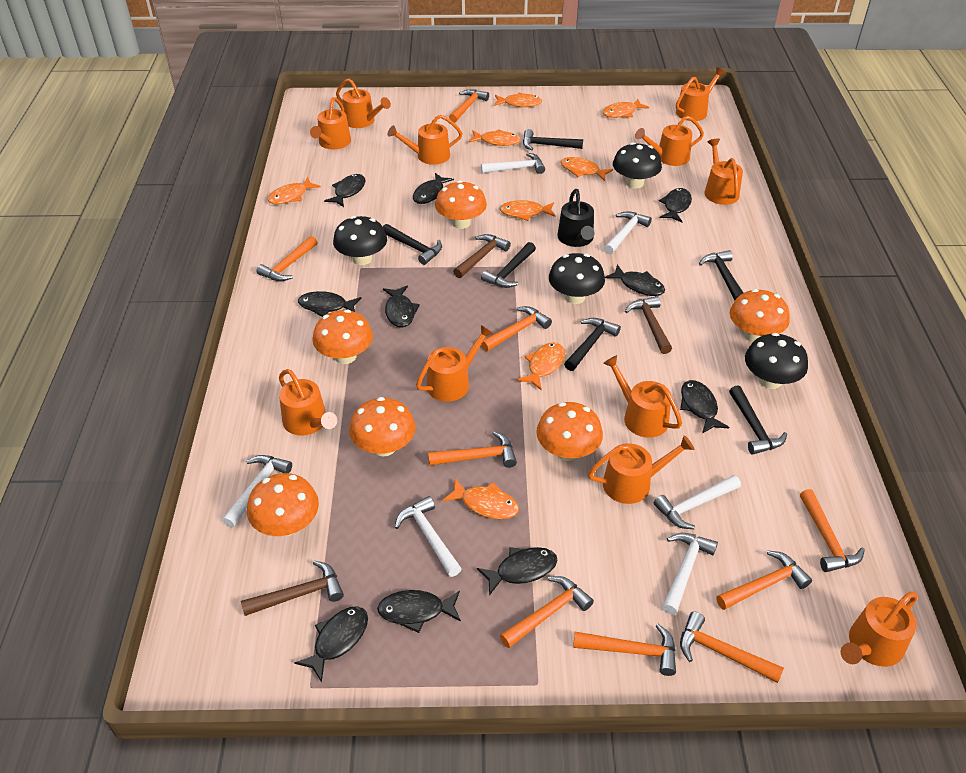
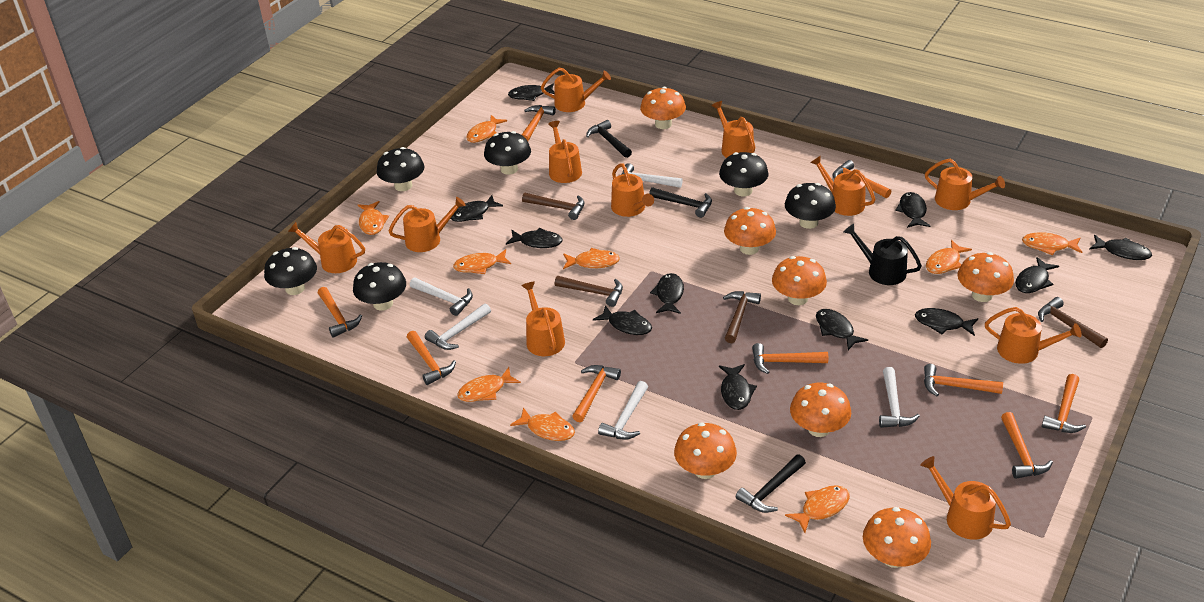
black fish: 10 -> 11
black hammer: 6 -> 3
black mushroom: 4 -> 6
brown hammer: 3 -> 4
orange fish: 8 -> 9
orange mushroom: 6 -> 7
white hammer: 6 -> 5

